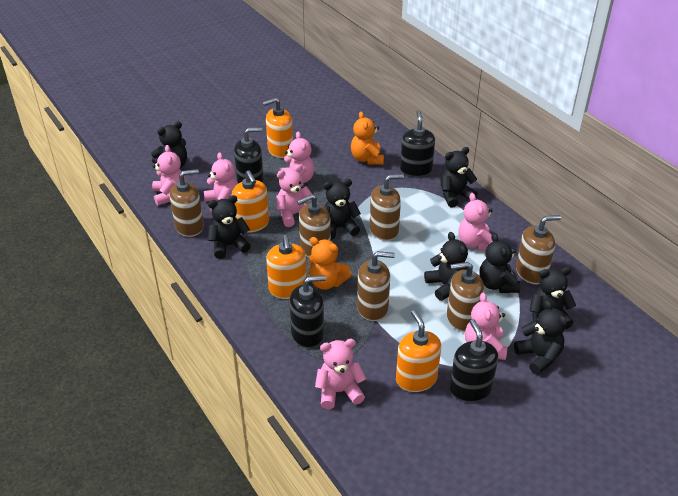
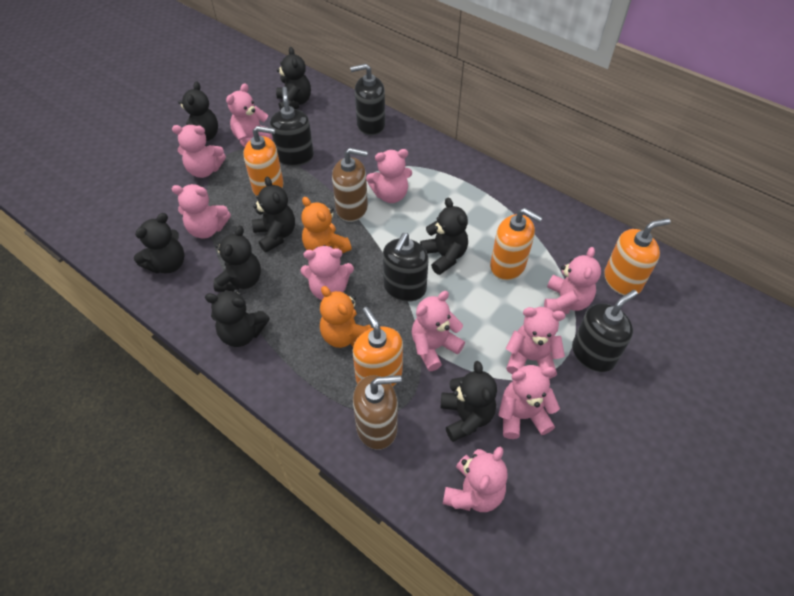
brown soap dispenser: 6 -> 2
pink teddy bear: 7 -> 10

